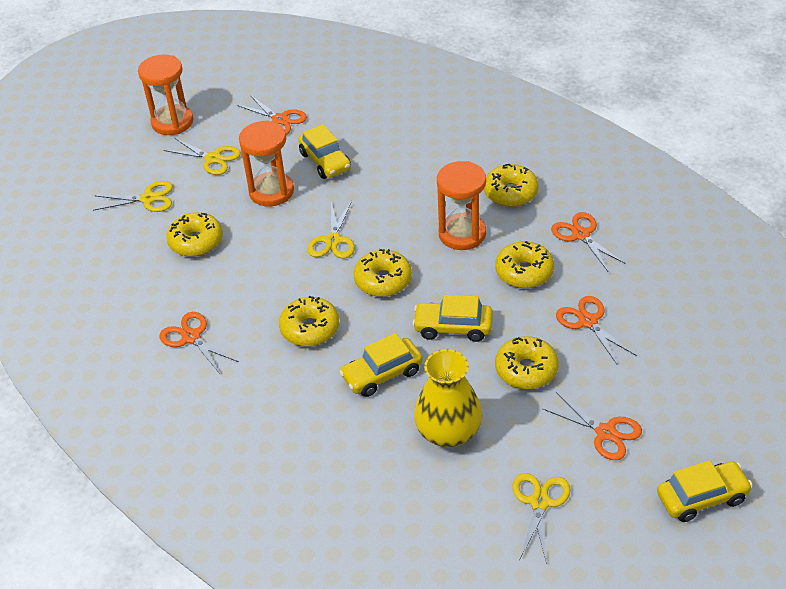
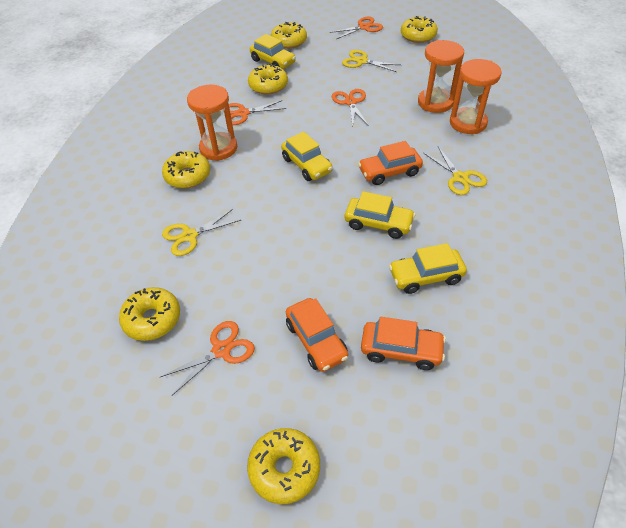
orange car: 0 -> 3
orange scissors: 5 -> 4
yellow scissors: 4 -> 3
yellow vase: 1 -> 0

